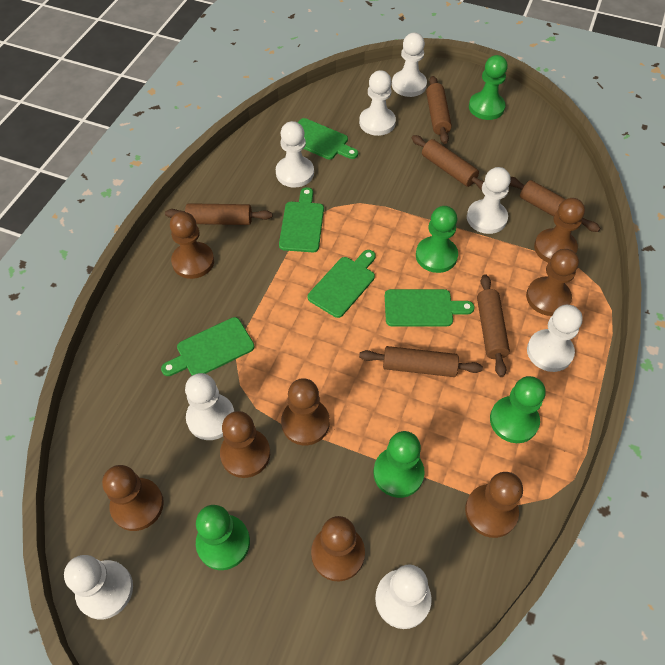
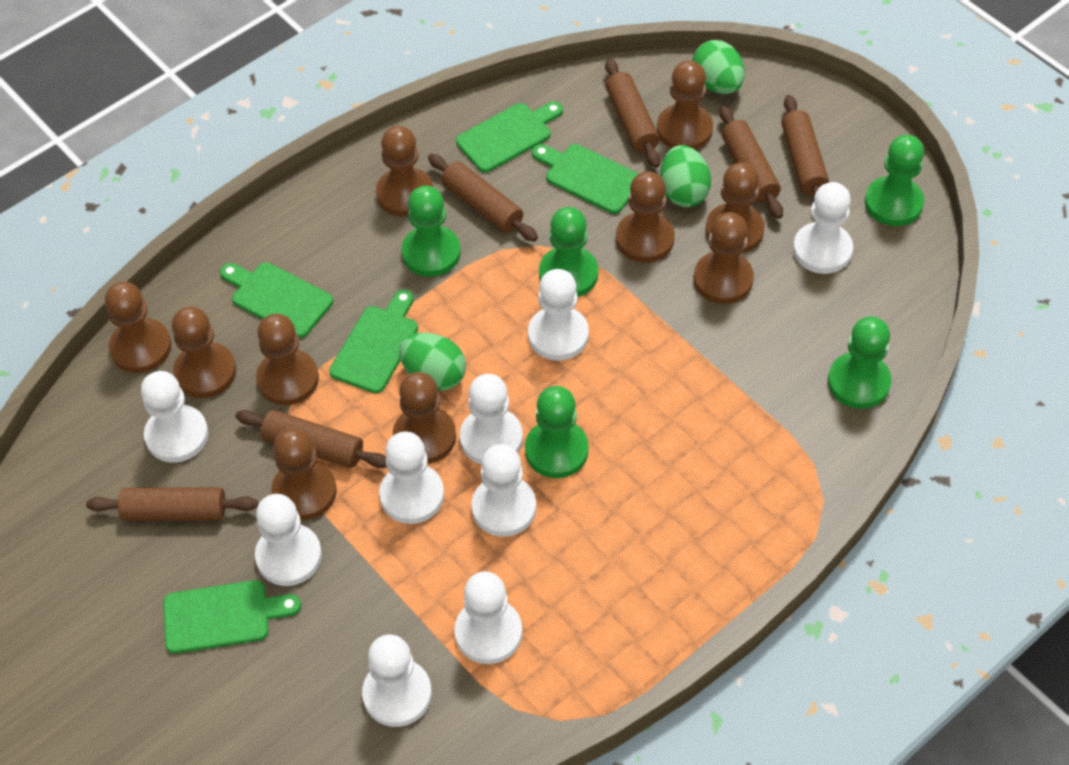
brown pawn: 8 -> 10
green egg: 0 -> 3
white pawn: 8 -> 9

